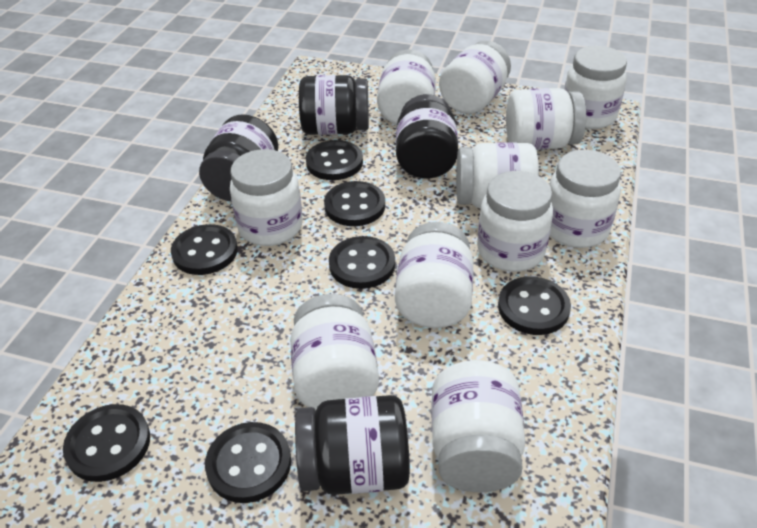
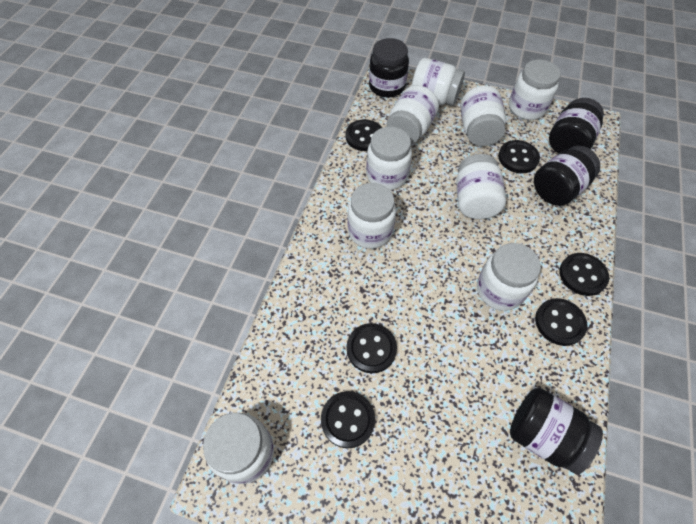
black button: 7 -> 6
white jar: 11 -> 9

